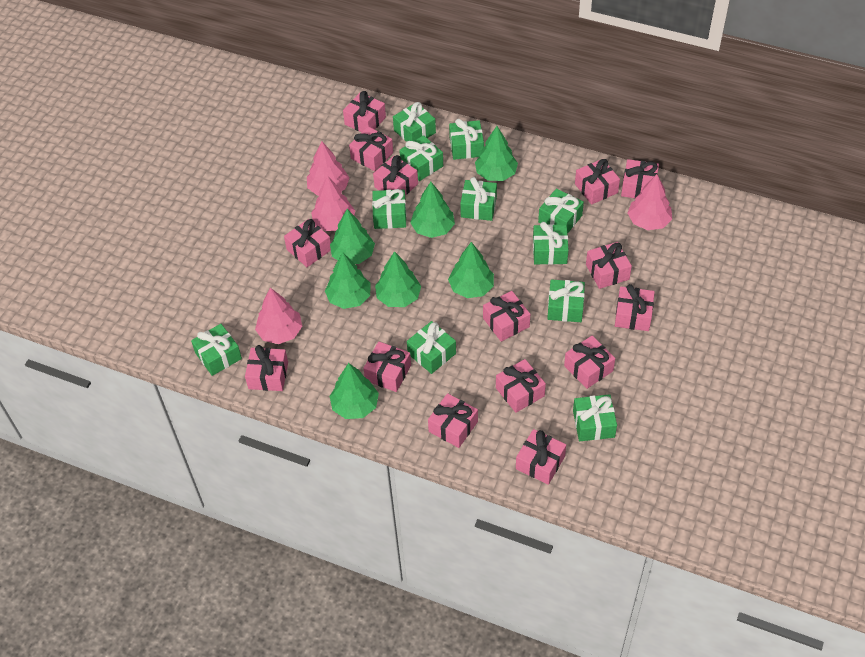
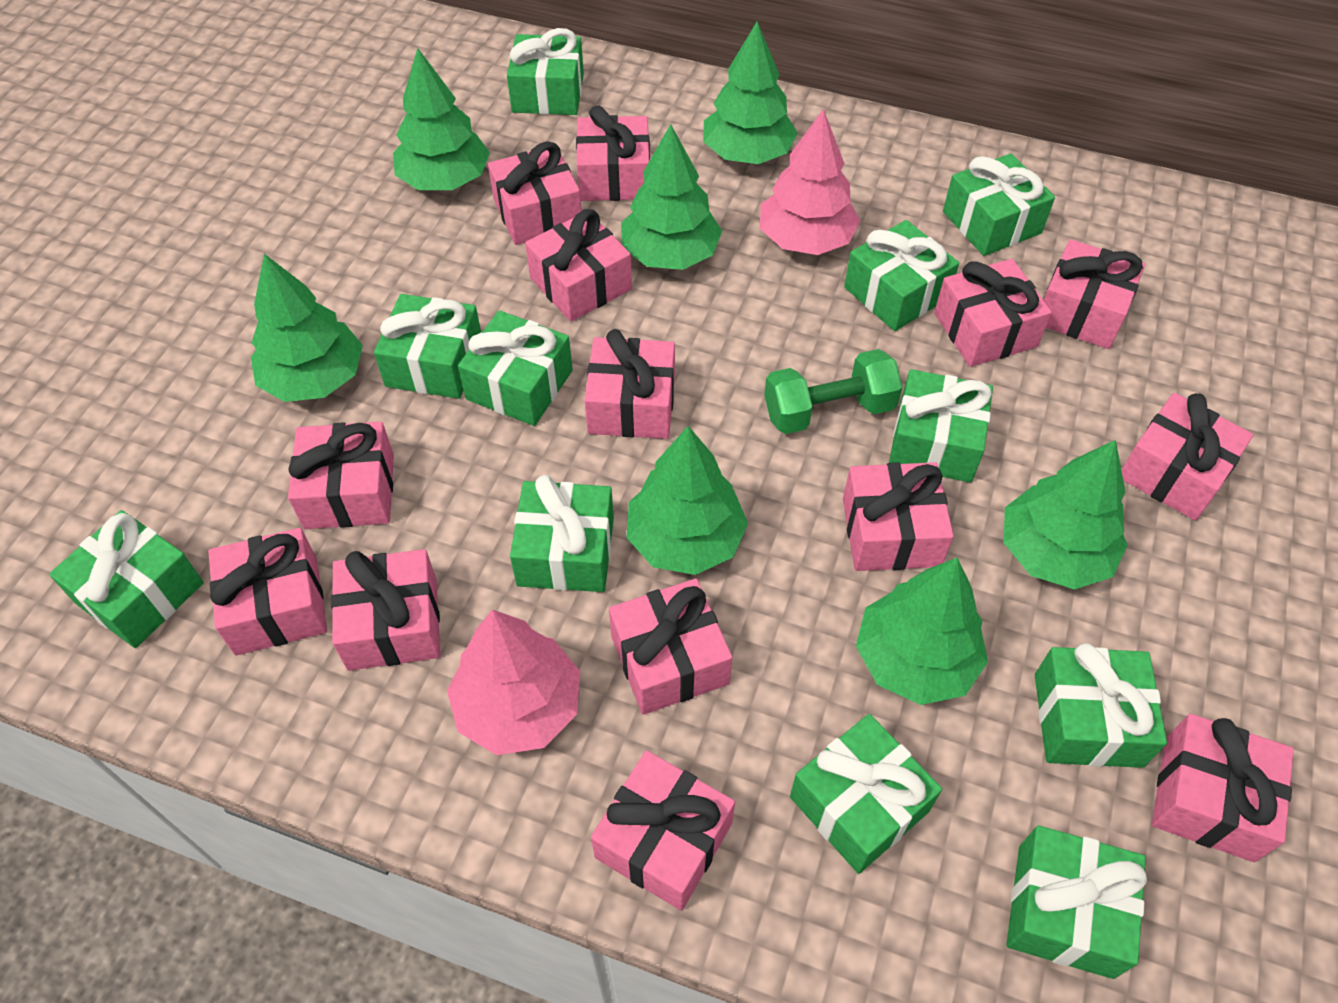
green dumbbell: 0 -> 1
pink gift: 15 -> 14
pink tree: 4 -> 2

